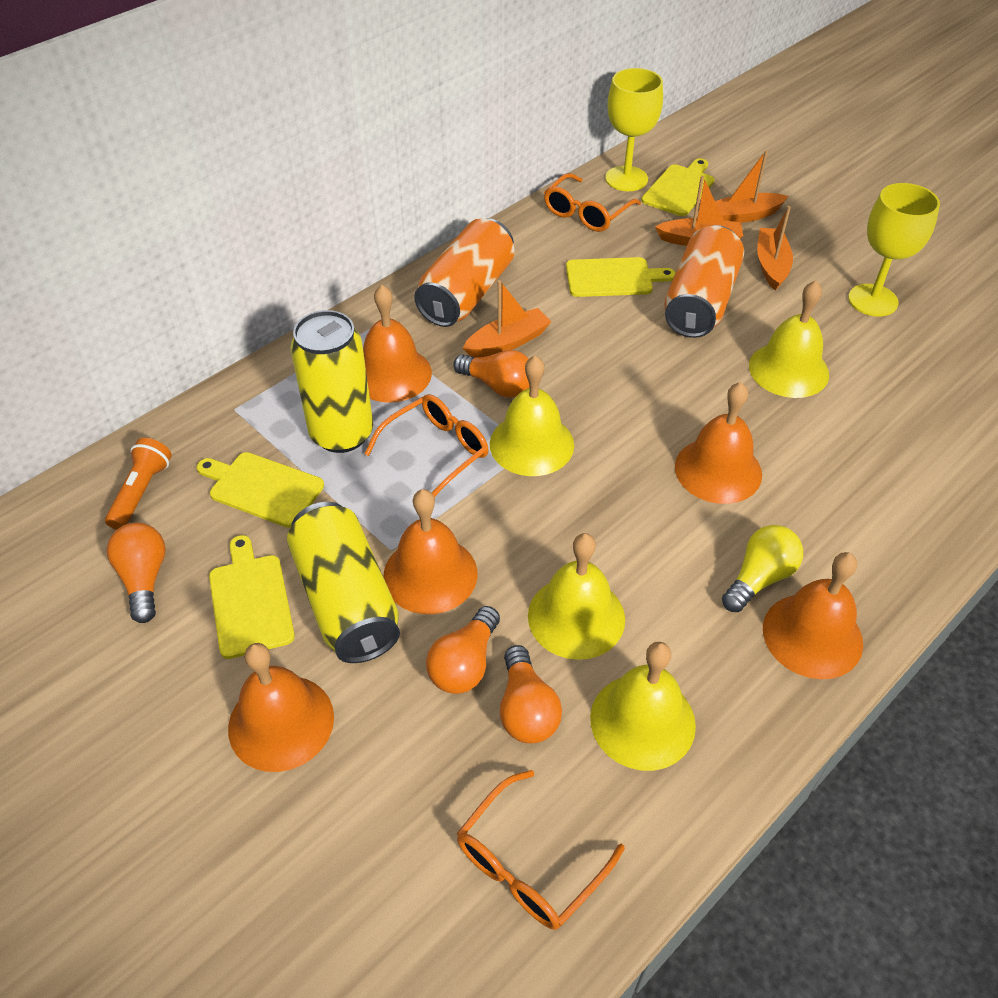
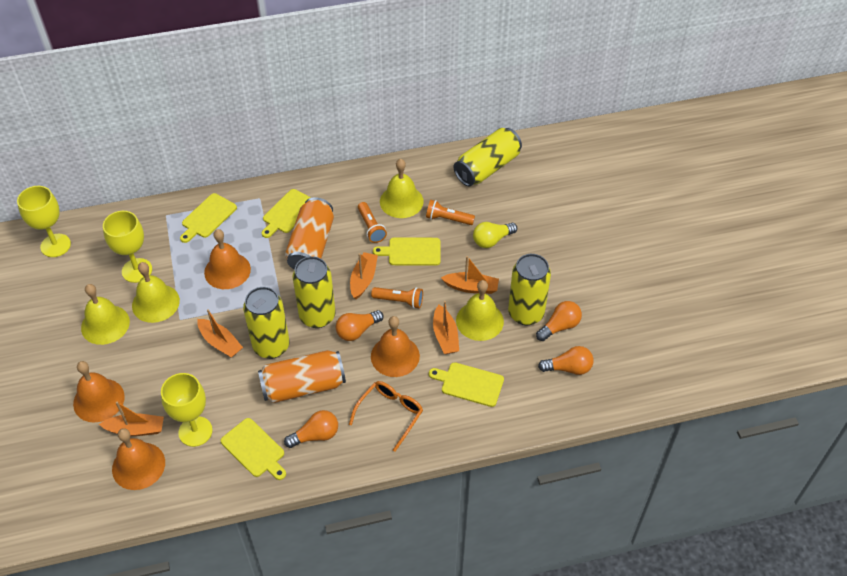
orange bell: 5 -> 4
orange boat: 4 -> 5
orange flashlight: 1 -> 3
orange glasses: 3 -> 1
yellow can: 2 -> 4
yellow cutting board: 4 -> 5
yellow goblet: 2 -> 3

